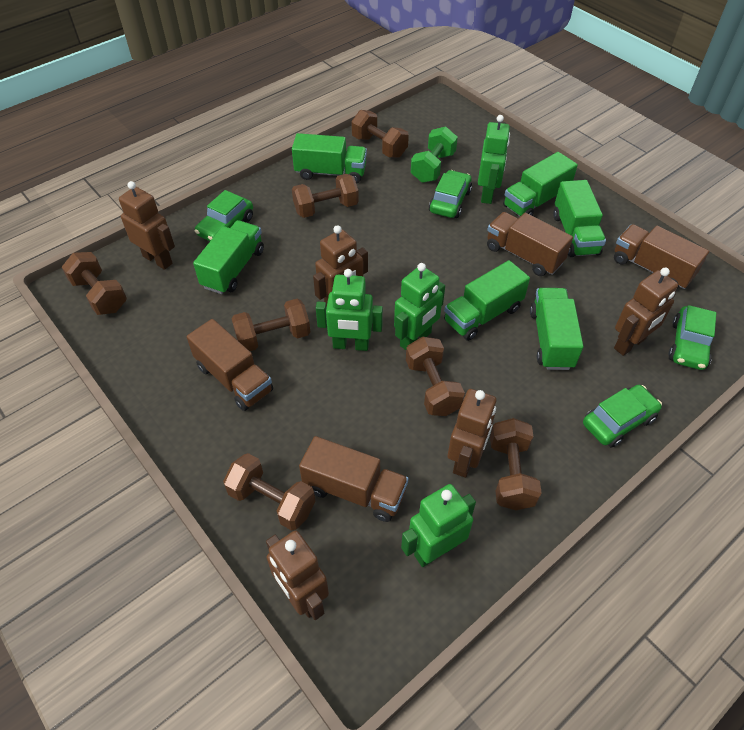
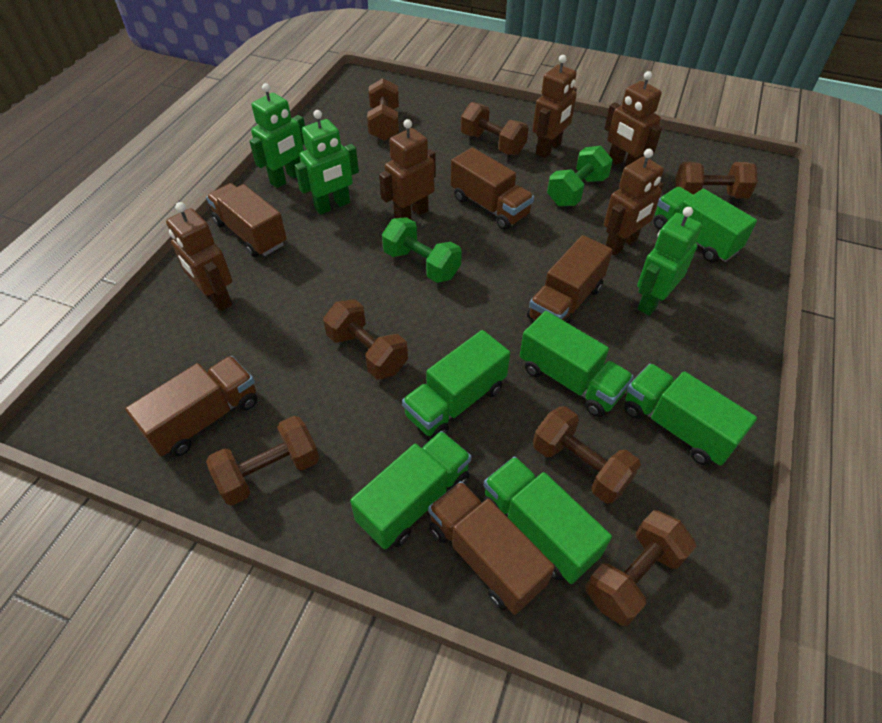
brown truck: 4 -> 5
green car: 4 -> 0
green dumbbell: 1 -> 2
green robot: 4 -> 3

